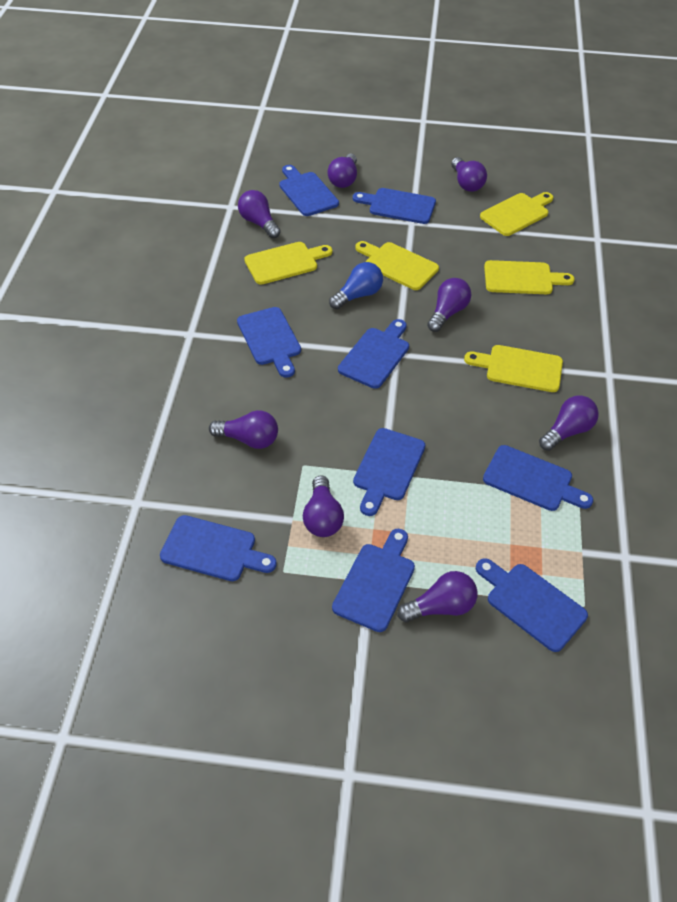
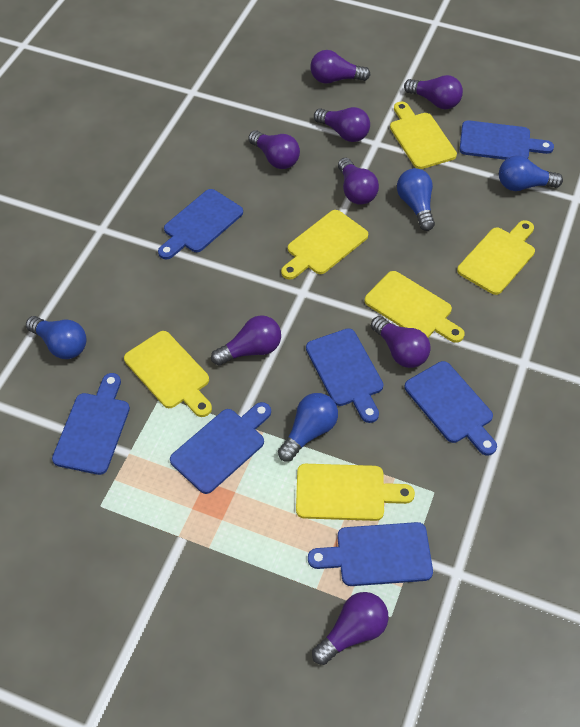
blue cutting board: 9 -> 7
blue light bulb: 1 -> 4
yellow cutting board: 5 -> 6

